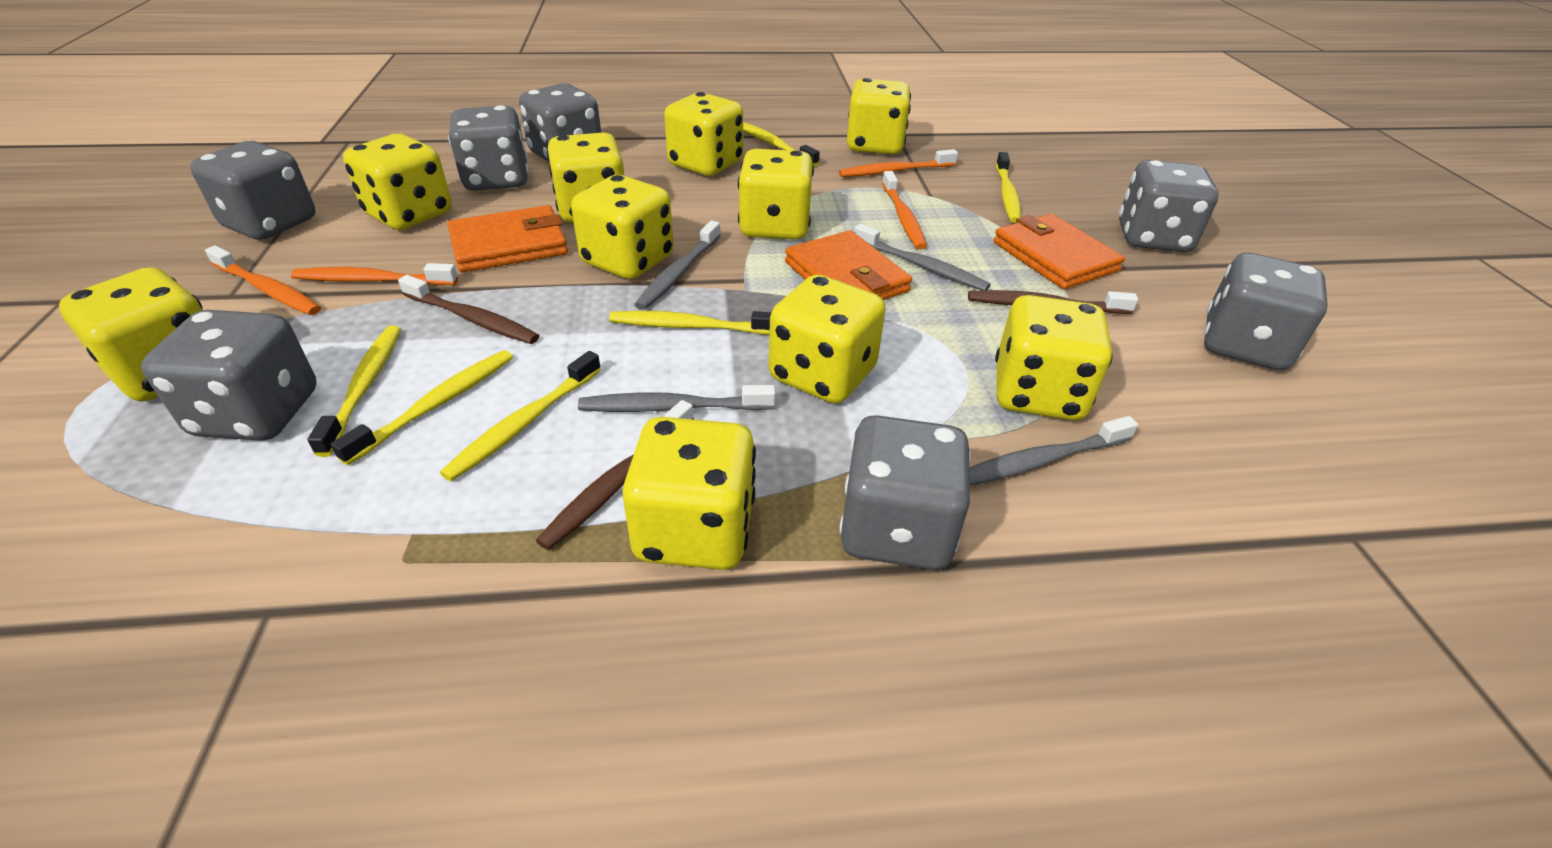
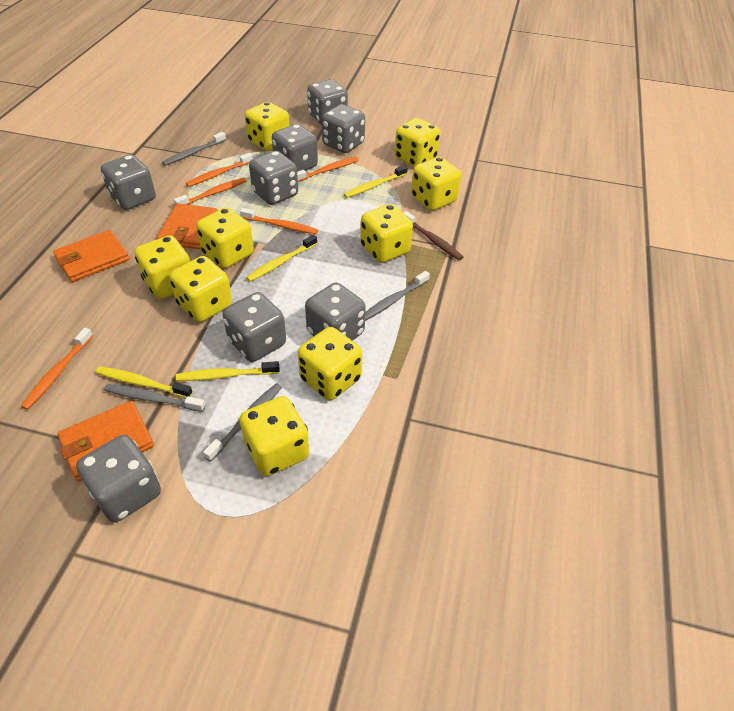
brown toothbrush: 3 -> 1
grey dice: 7 -> 8
orange toothbrush: 4 -> 5
yellow dice: 10 -> 9
yellow toothbrush: 6 -> 4

